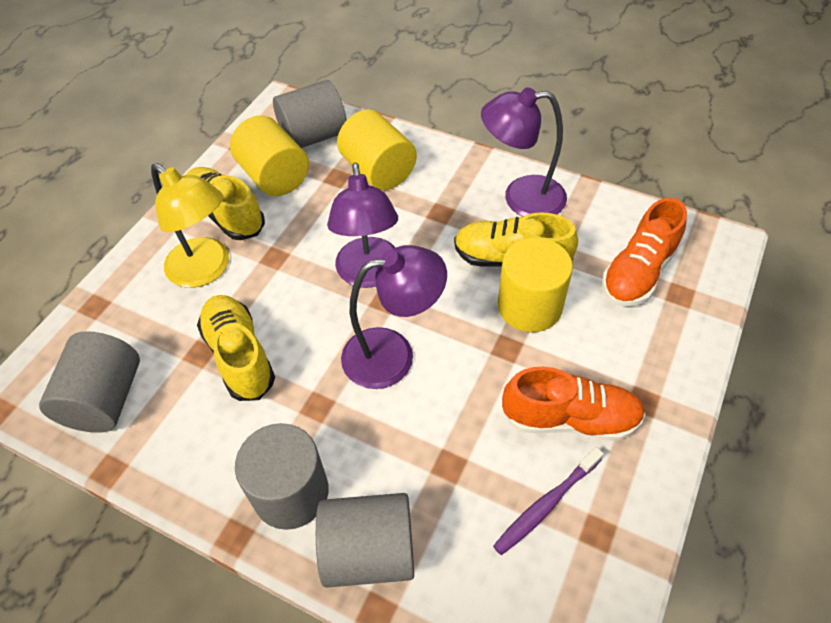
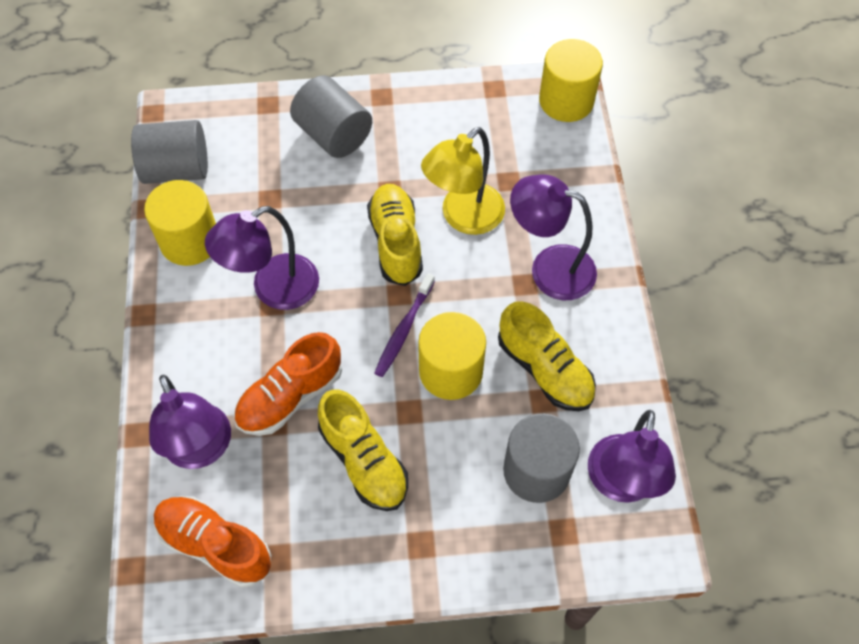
grey cylinder: 4 -> 3
purple lamp: 3 -> 4

